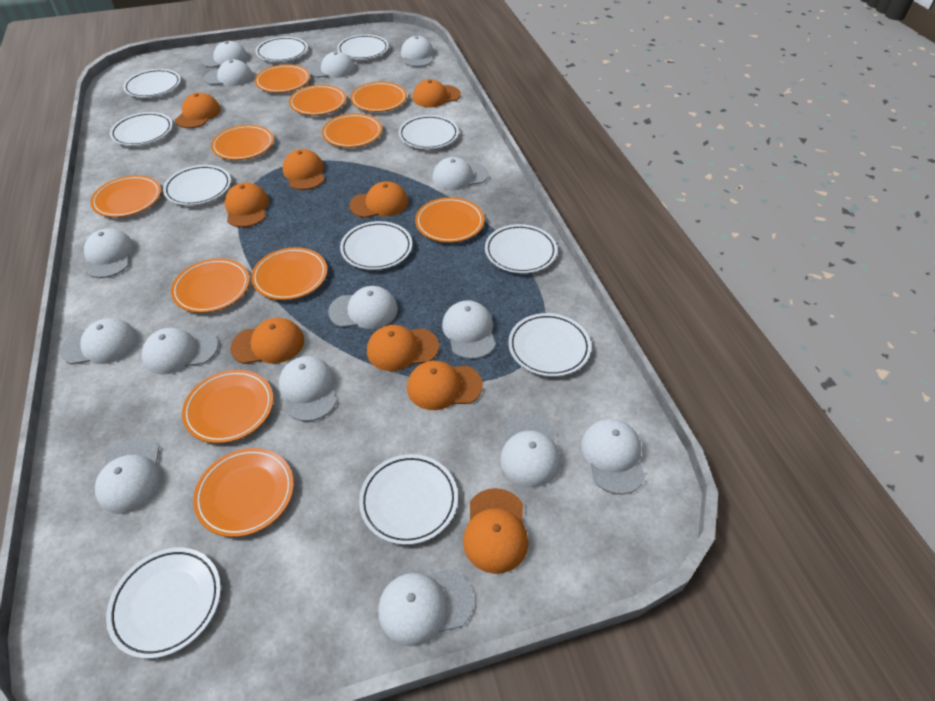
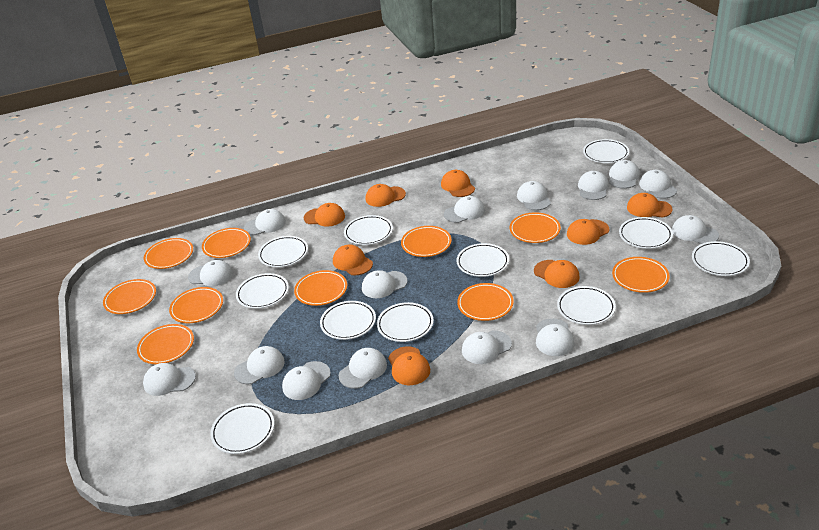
orange cap: 9 -> 8
orange plate: 11 -> 10

